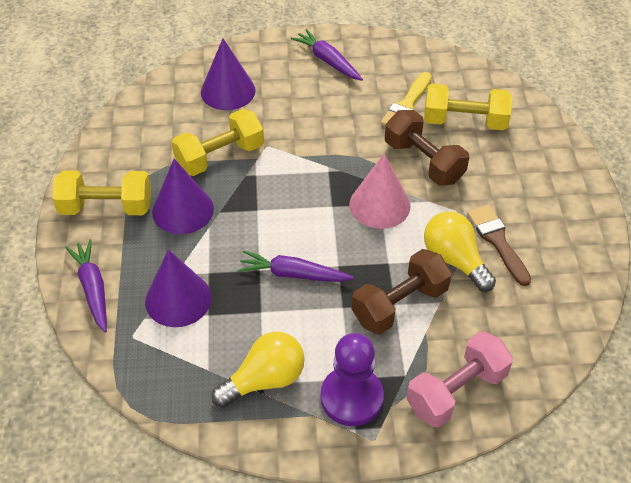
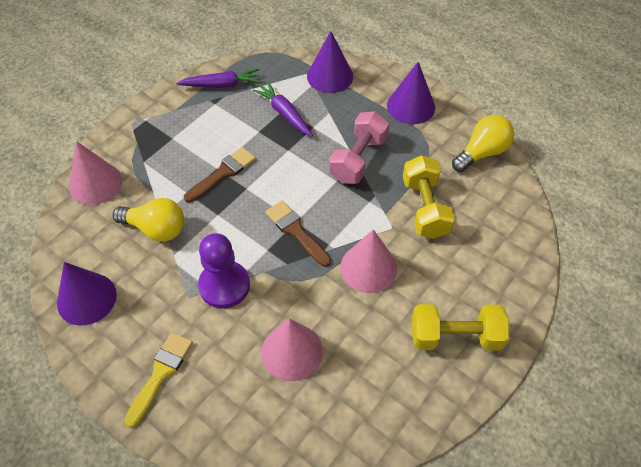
brown brush: 1 -> 2
brown dumbbell: 2 -> 0
pink cone: 1 -> 3
purple carrot: 3 -> 2
yellow dumbbell: 3 -> 2

